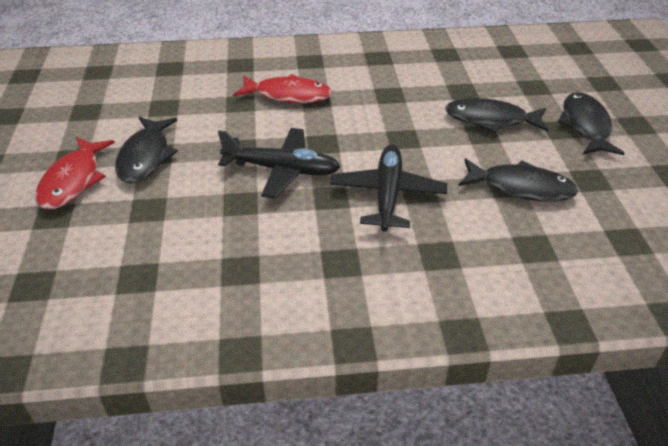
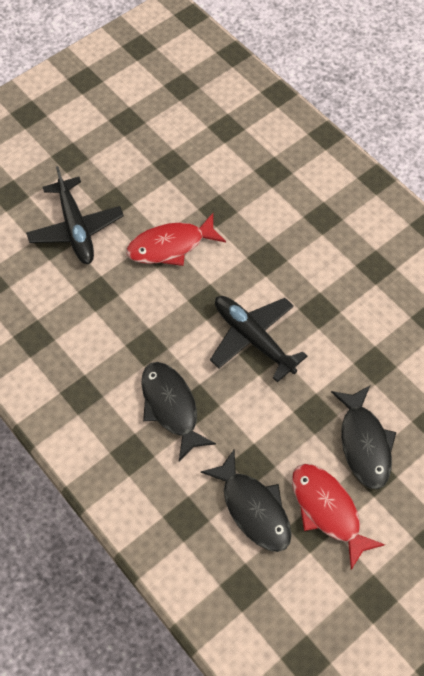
black fish: 4 -> 3

